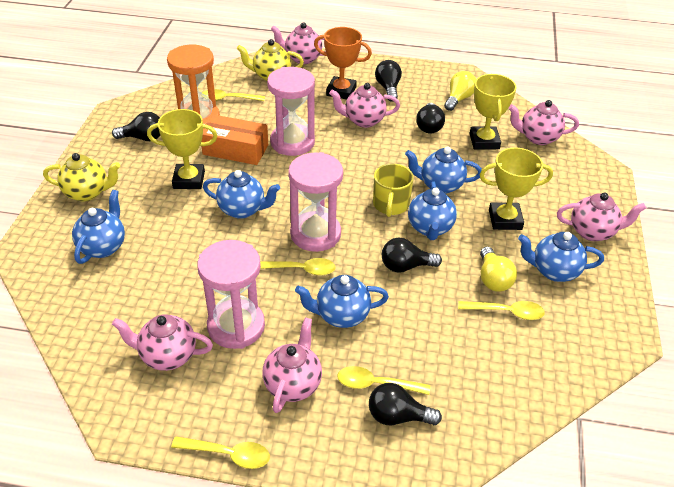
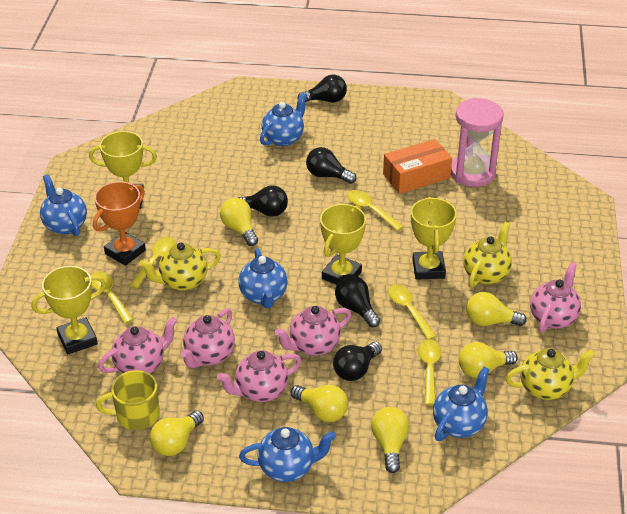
blue teapot: 6 -> 5
orange hourglass: 1 -> 0
pink hourglass: 3 -> 1
pink teapot: 6 -> 5
yellow light bulb: 2 -> 6
yellow teapot: 2 -> 3
yellow trophy: 3 -> 4

